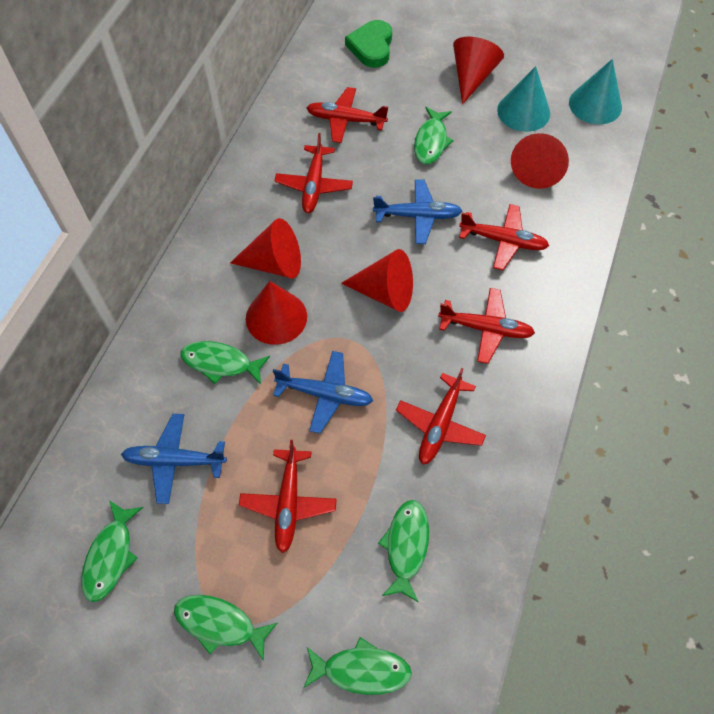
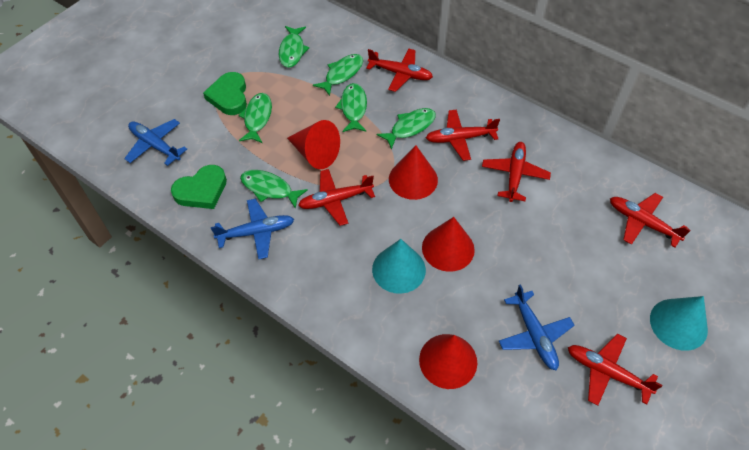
green heart: 1 -> 2
red cone: 5 -> 4

